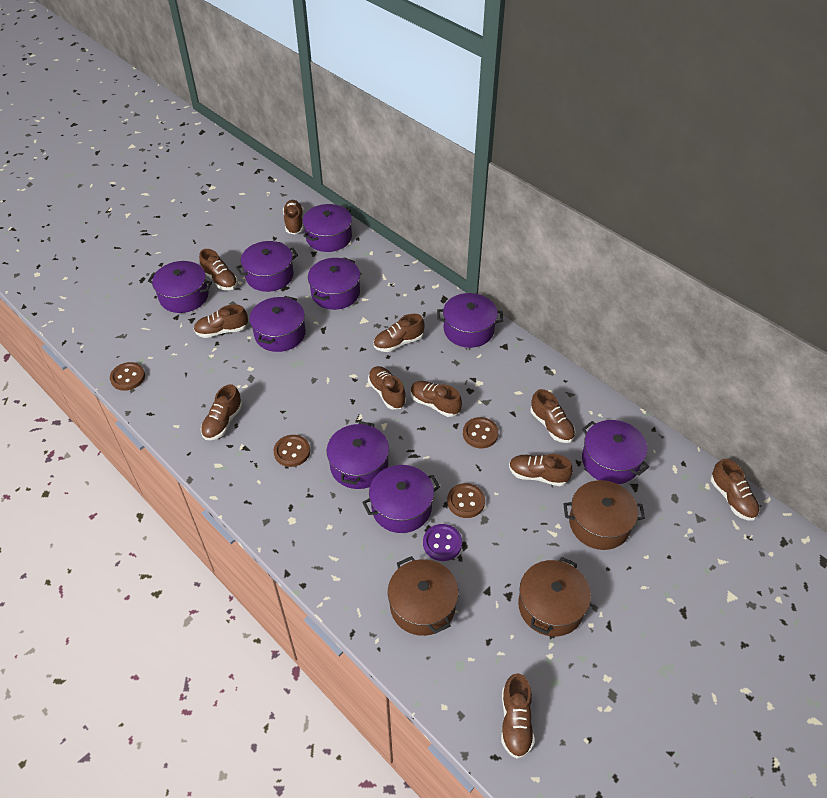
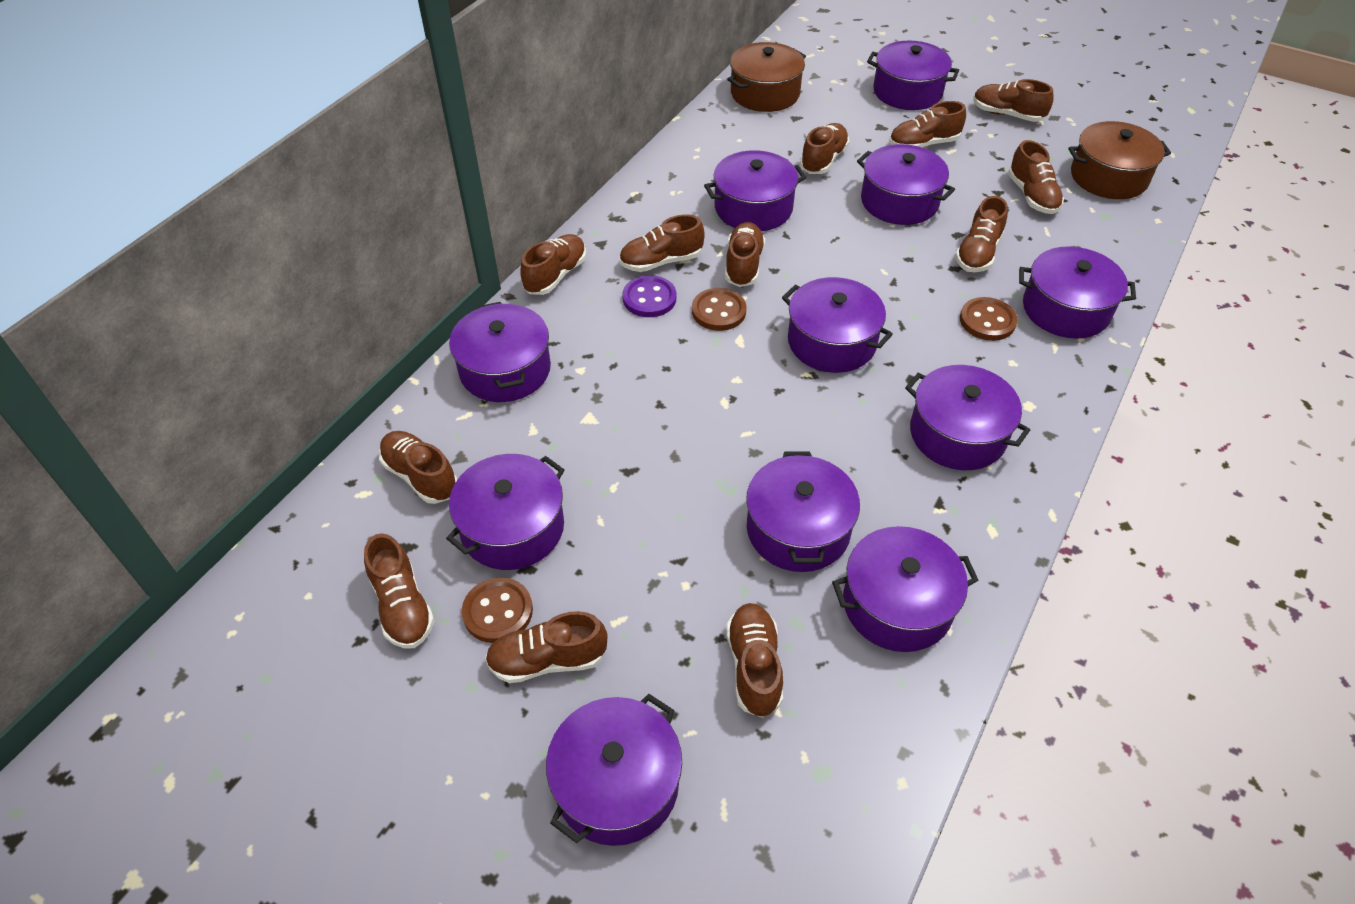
brown button: 4 -> 3
brown pot: 3 -> 2
brown shoe: 11 -> 12
purple pot: 9 -> 11

